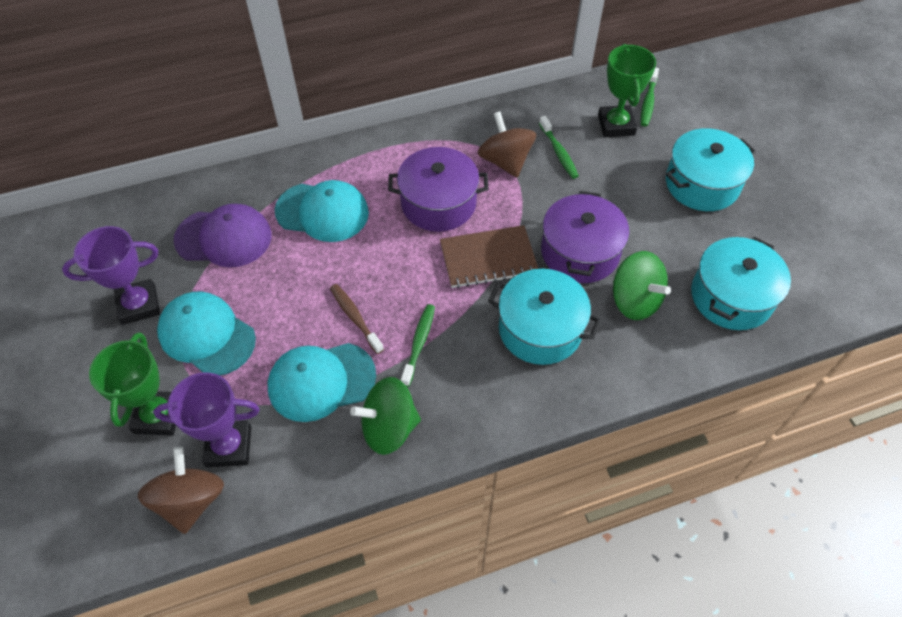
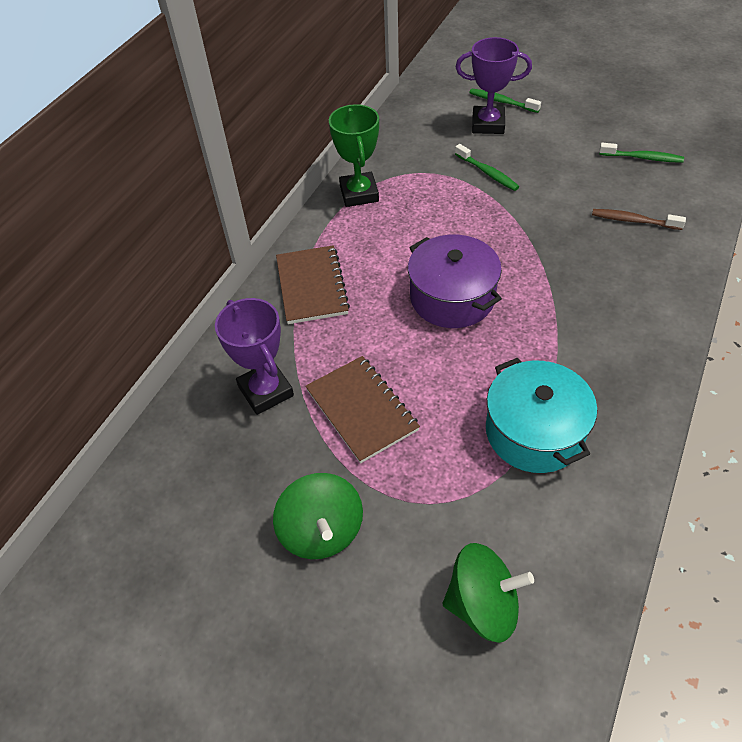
brown notebook: 1 -> 2
brown spinning top: 2 -> 0
green trophy: 2 -> 1
purple cap: 1 -> 0
purple pot: 2 -> 1
turquoise cap: 3 -> 0
turquoise pot: 3 -> 1

